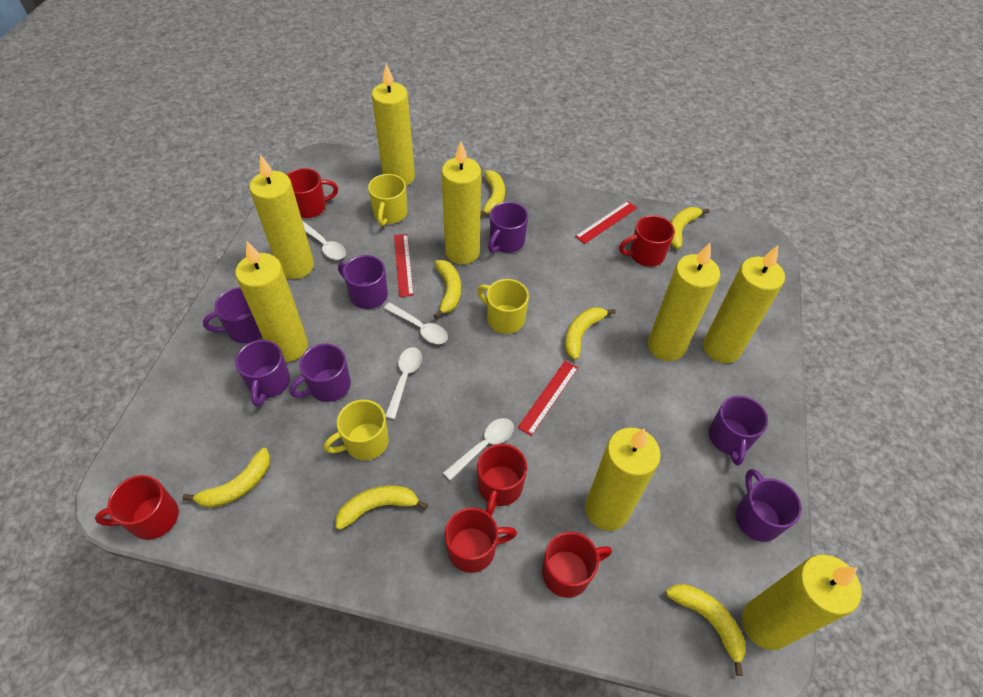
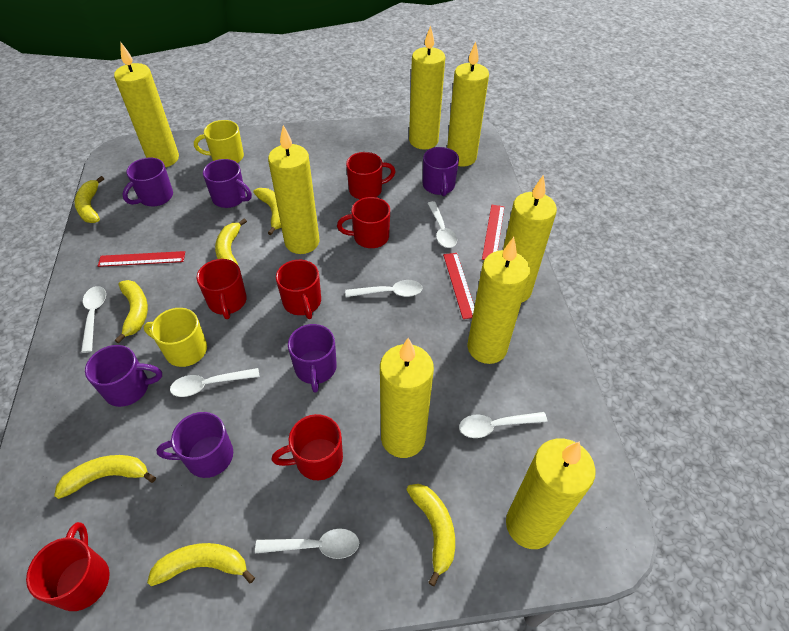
purple mug: 7 -> 6
white spoon: 4 -> 6
yellow mug: 3 -> 2

